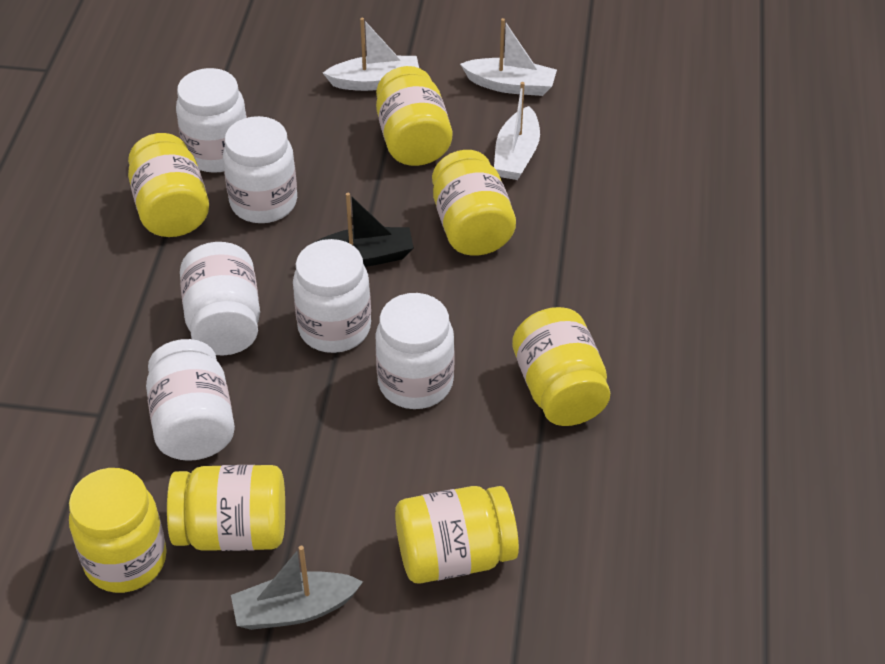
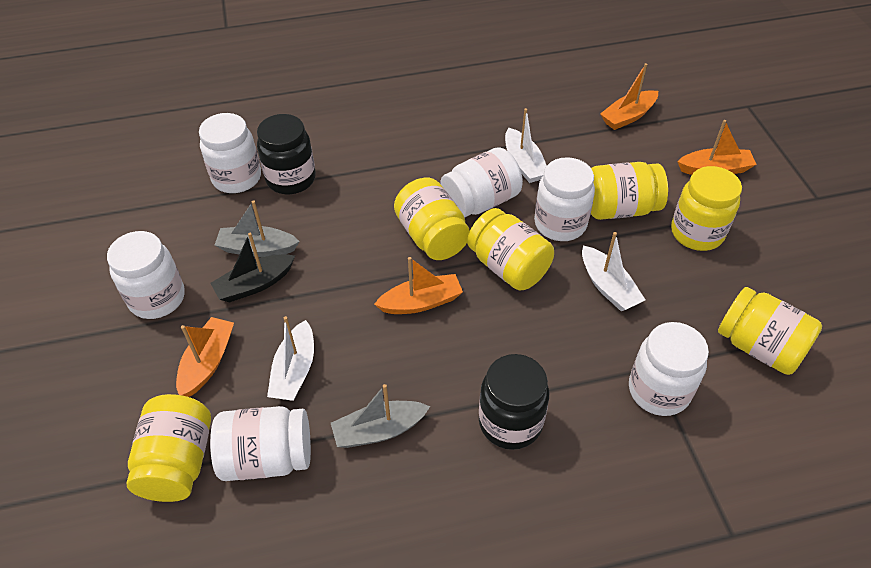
black jar: 0 -> 2
grey boat: 1 -> 2
orange boat: 0 -> 4
yellow jar: 7 -> 6

